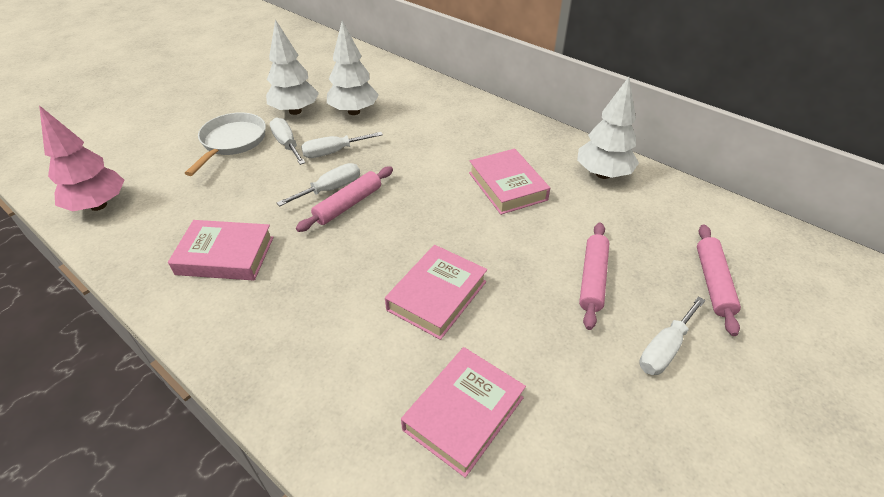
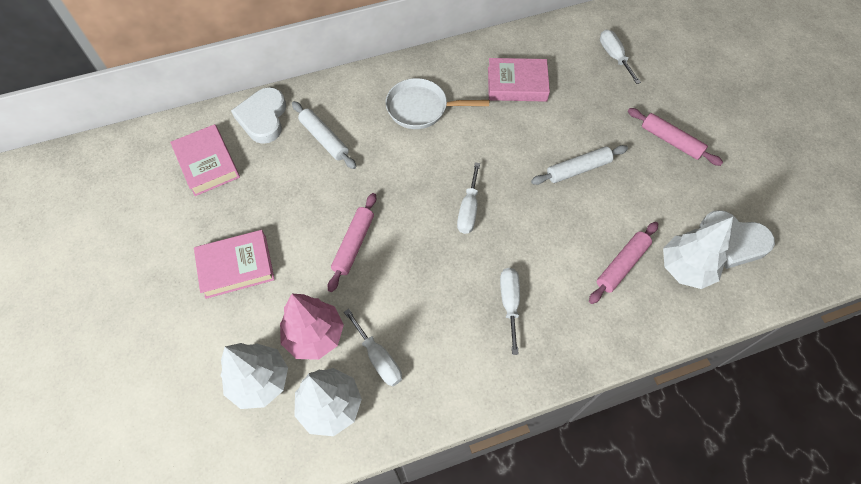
pink book: 4 -> 3
white heart: 0 -> 2
white rolling pin: 0 -> 2

